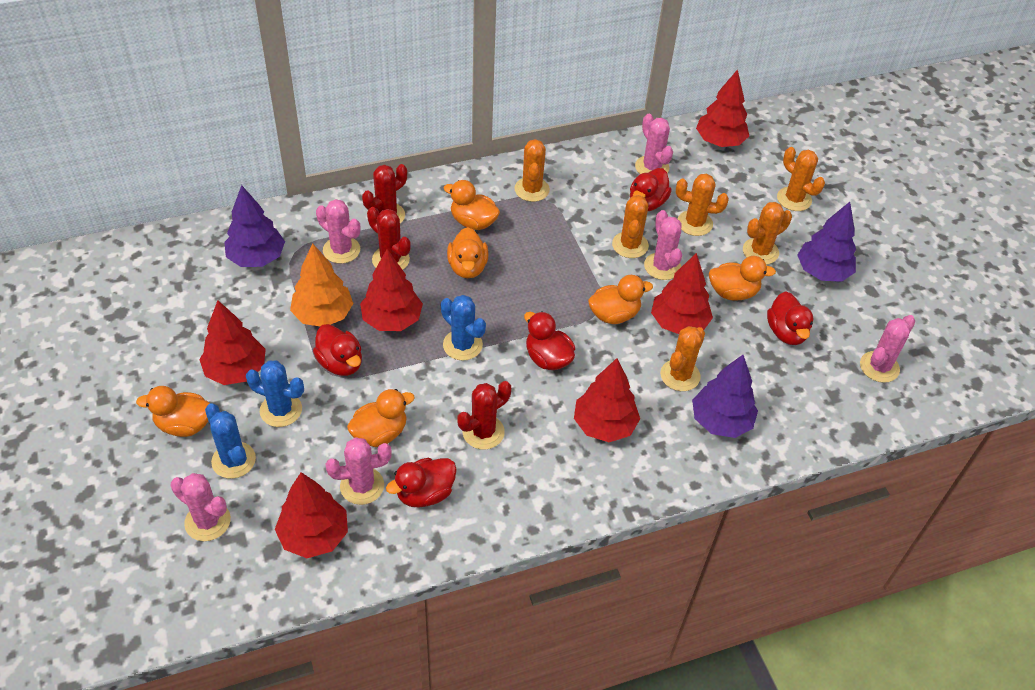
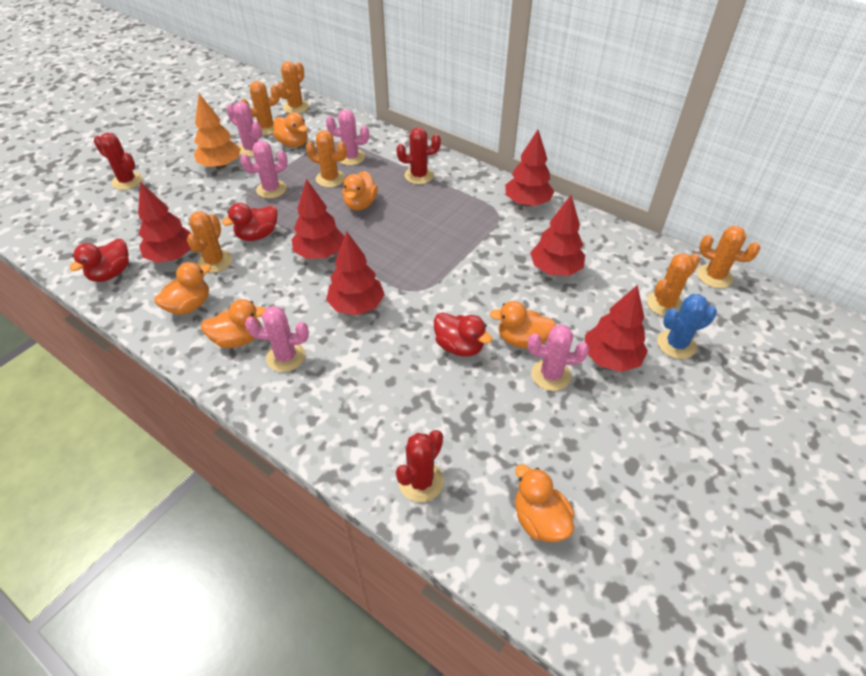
blue cactus: 3 -> 1
pink cactus: 6 -> 5
purple tree: 3 -> 0
red duck: 5 -> 3

